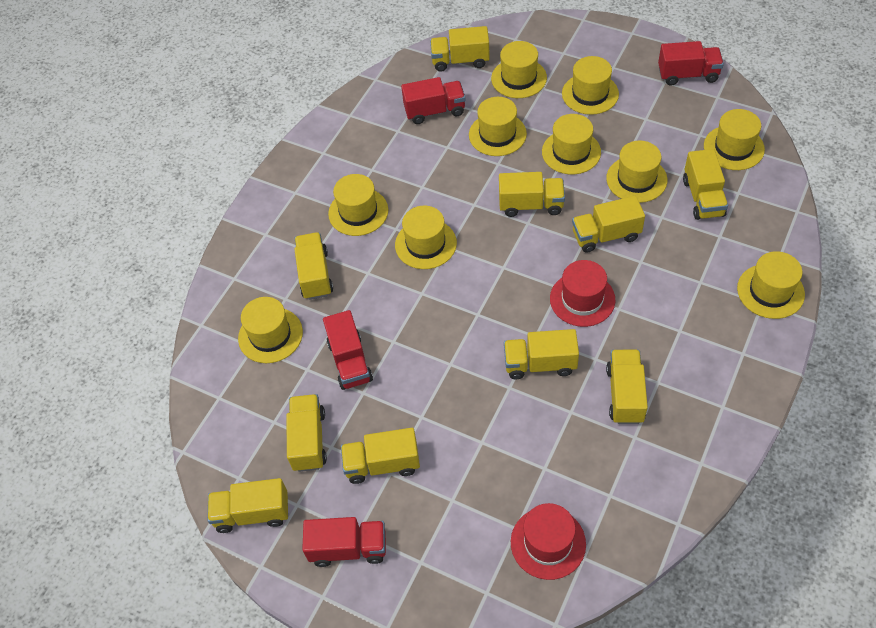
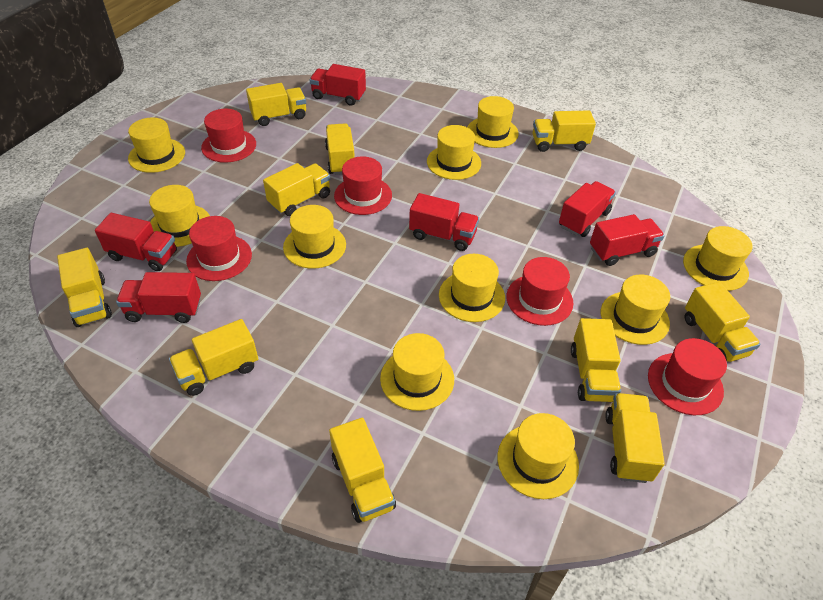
red hat: 2 -> 5
red truck: 4 -> 6

